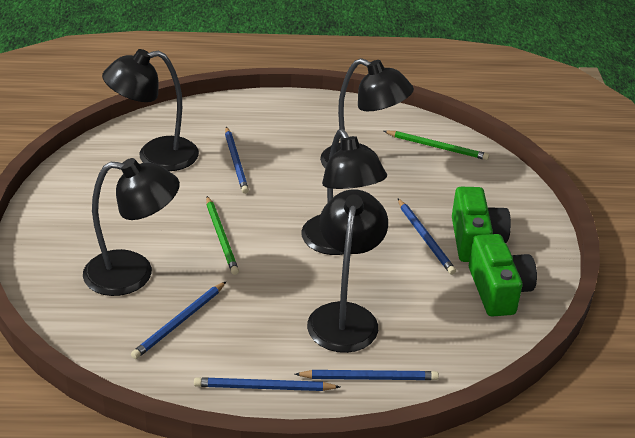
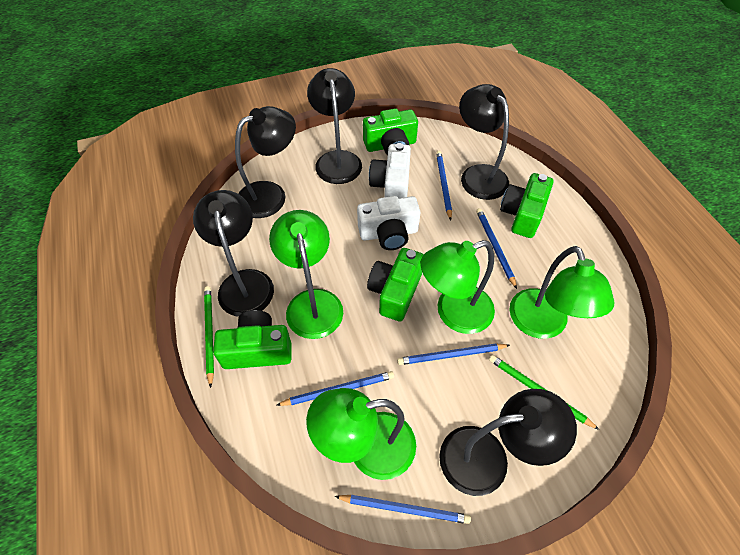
green camera: 2 -> 4
green lamp: 0 -> 4
white camera: 0 -> 2

